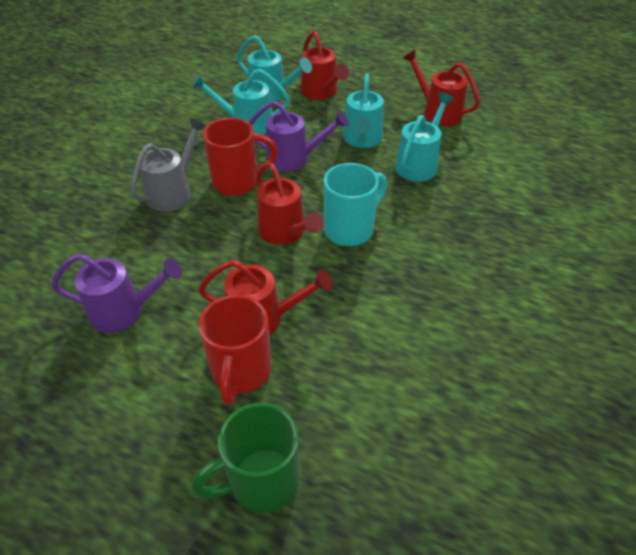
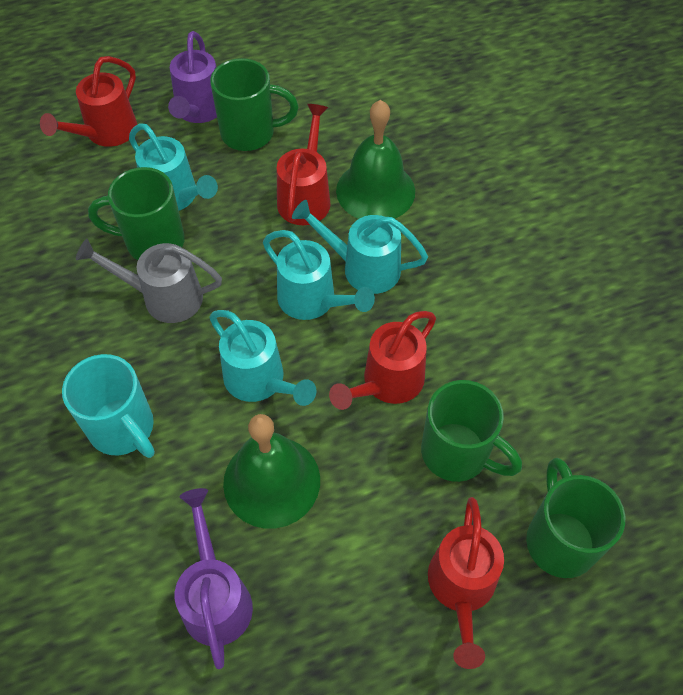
green bell: 0 -> 2
green mug: 1 -> 4
red mug: 2 -> 0

